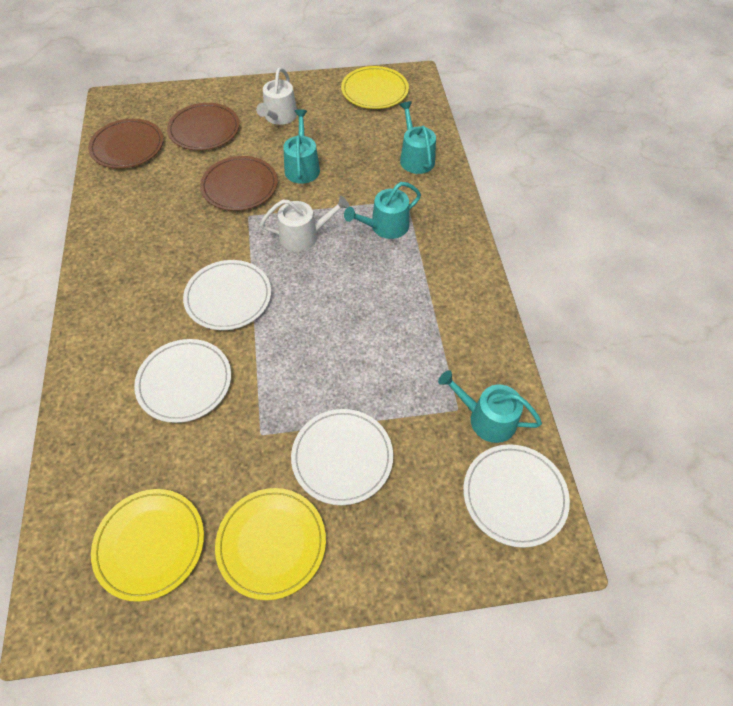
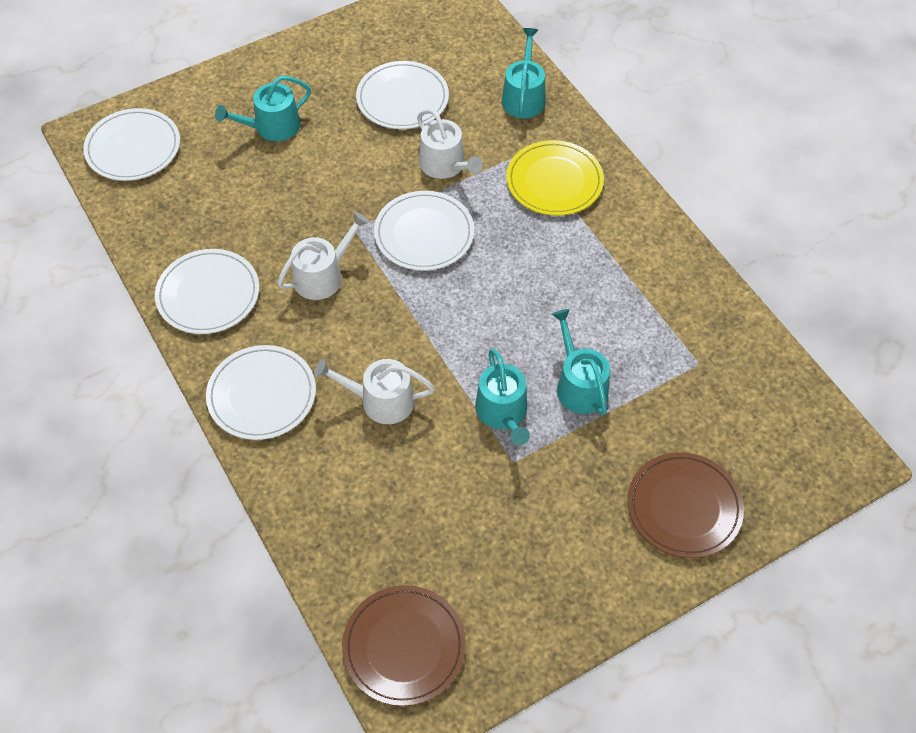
brown plate: 3 -> 2
white plate: 4 -> 5
white watering can: 2 -> 3
yellow plate: 3 -> 1

